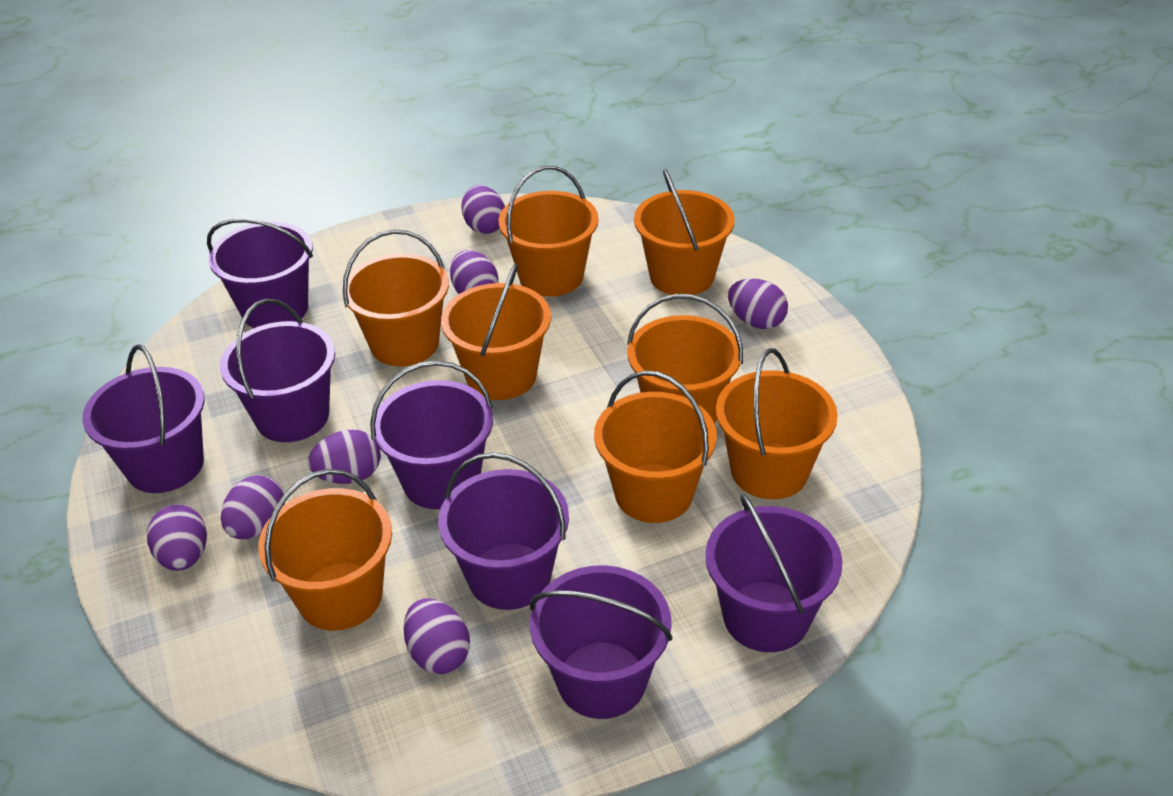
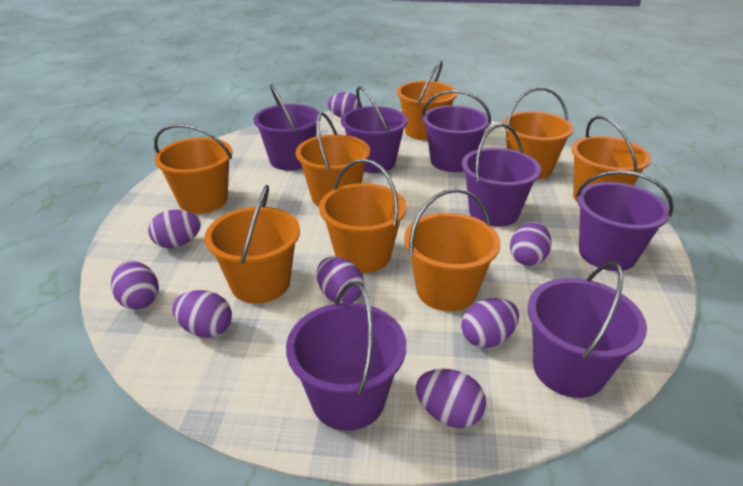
purple egg: 7 -> 8

